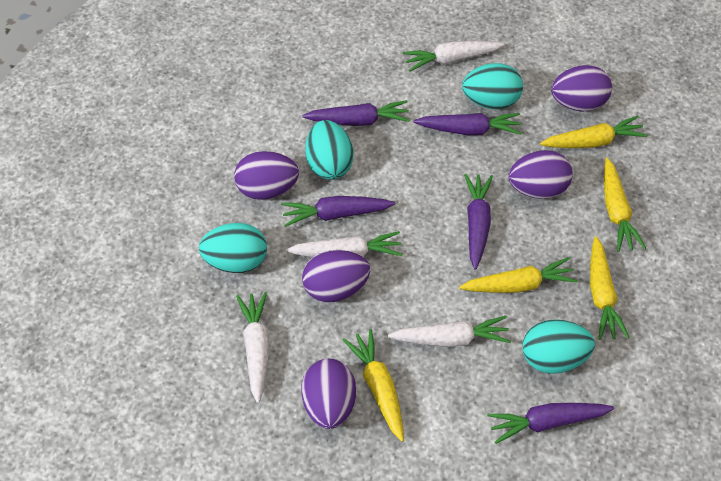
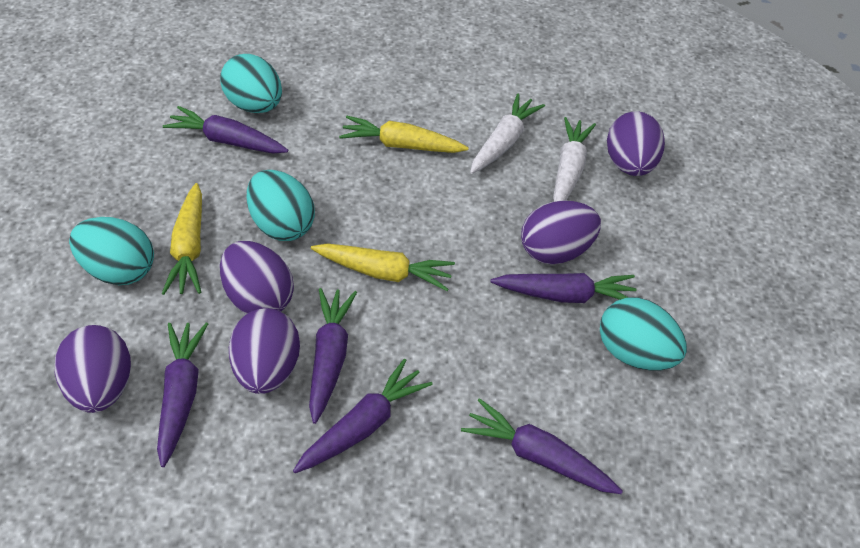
purple carrot: 5 -> 6
white carrot: 4 -> 2
yellow carrot: 5 -> 3

